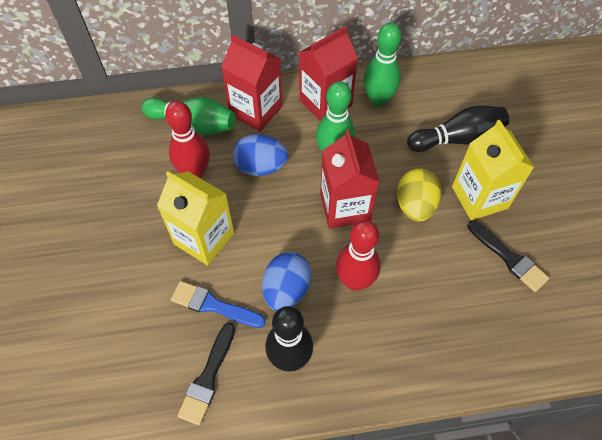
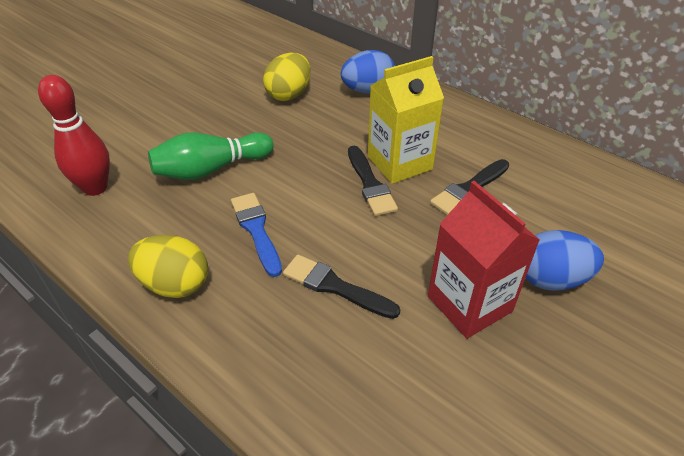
black bowling pin: 2 -> 0
black brush: 2 -> 3
green bowling pin: 3 -> 1
red bowling pin: 2 -> 1
red carton: 3 -> 1
yellow carton: 2 -> 1
yellow egg: 1 -> 2

